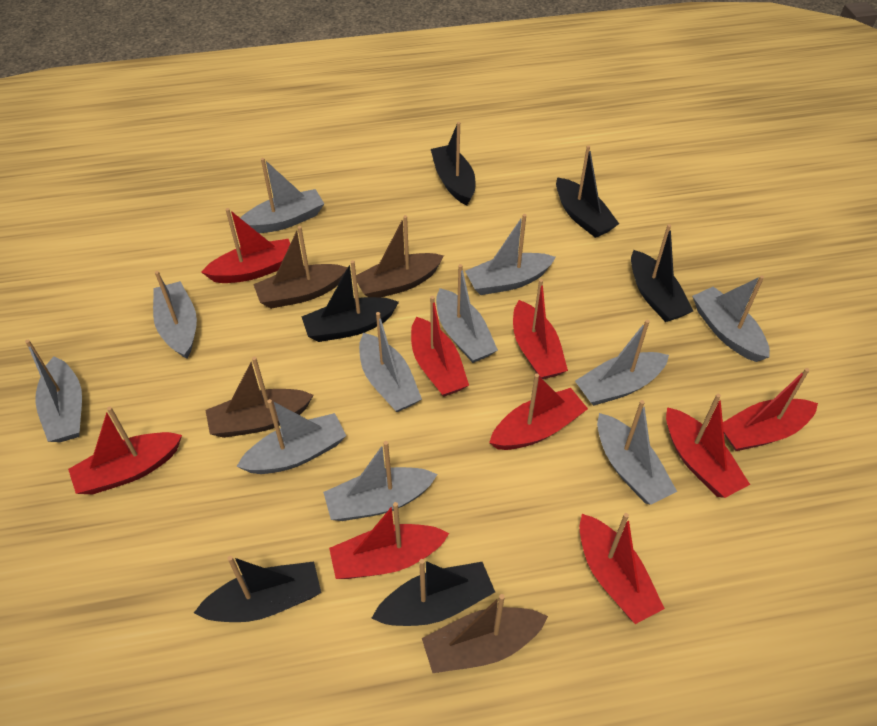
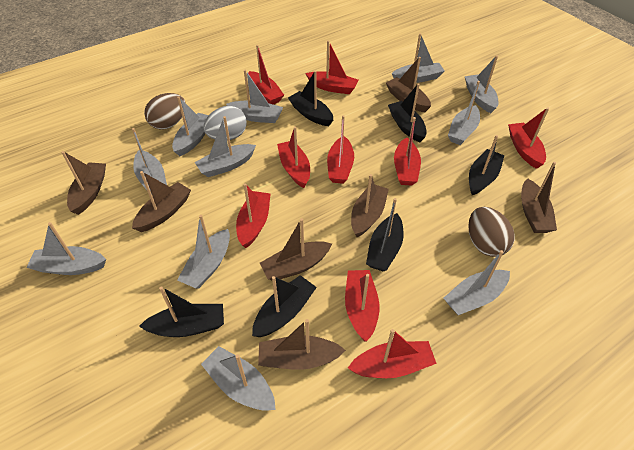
brown boat: 4 -> 7
brown egg: 0 -> 2
grey egg: 0 -> 1

